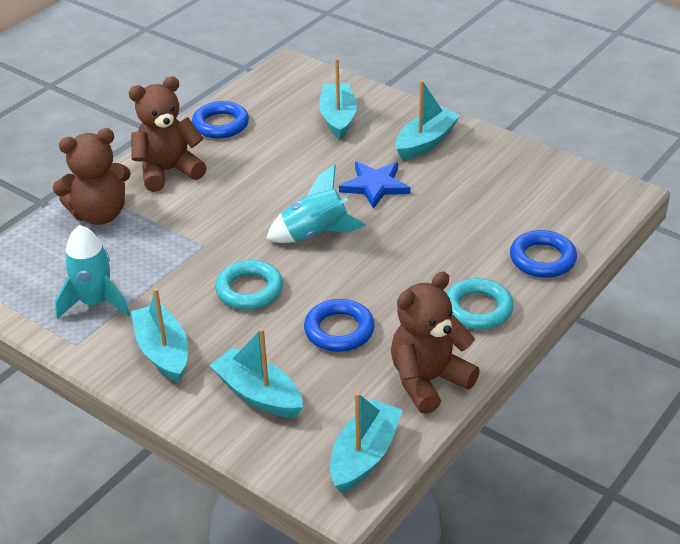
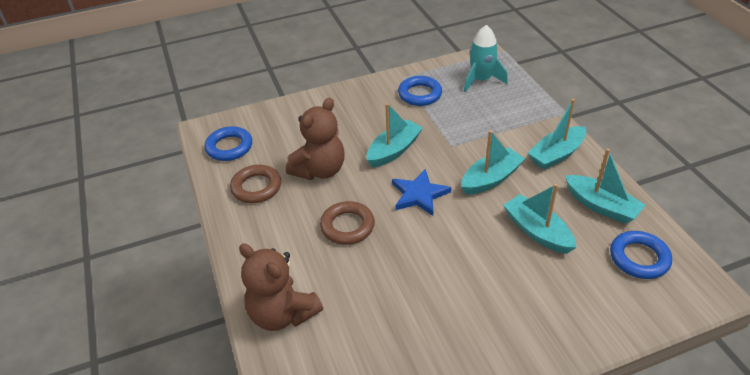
brown ring: 0 -> 2
brown teddy bear: 3 -> 2
turquoise ring: 2 -> 0
turquoise rocket: 2 -> 1

